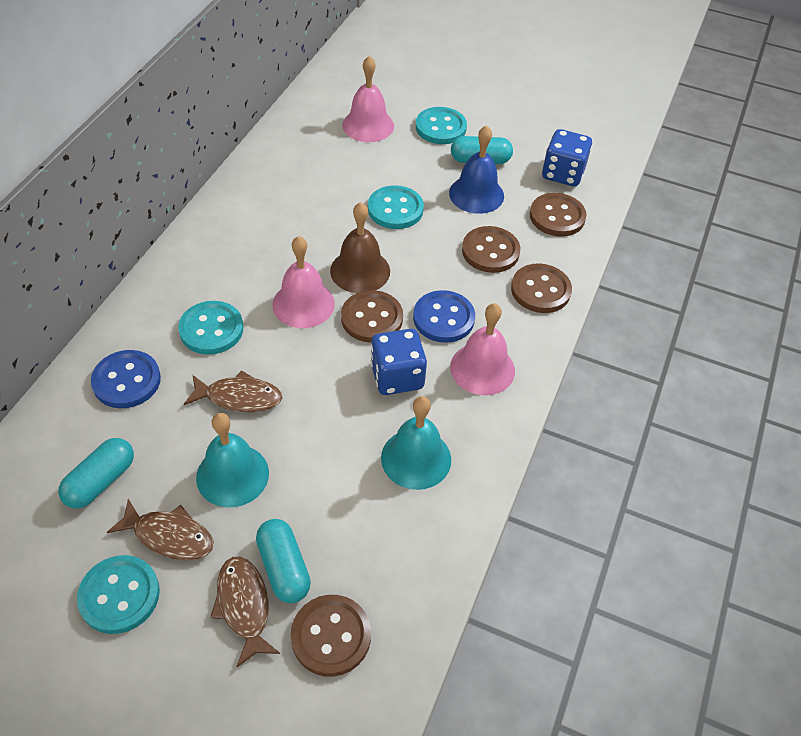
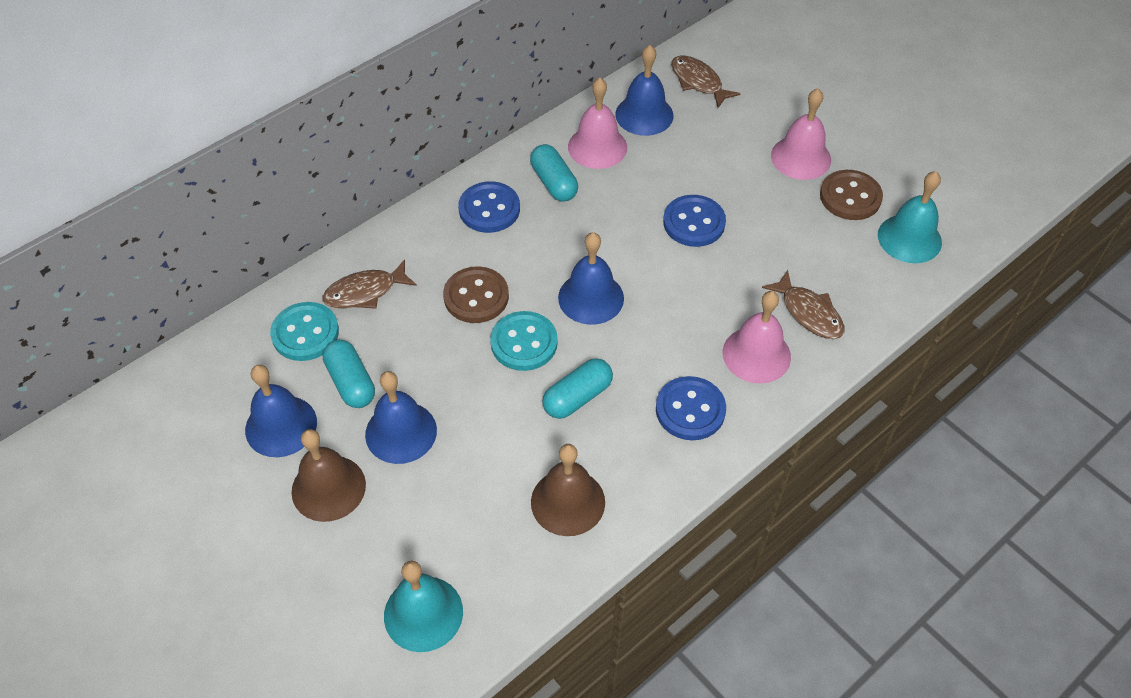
blue bell: 1 -> 4
blue button: 2 -> 3
blue dice: 2 -> 0
brown bell: 1 -> 2
brown button: 5 -> 2
turquoise button: 4 -> 2

